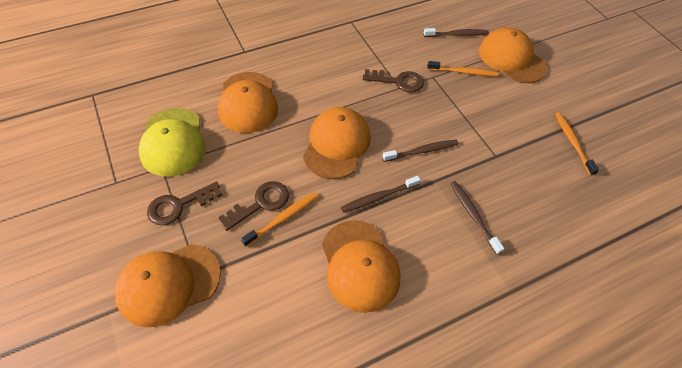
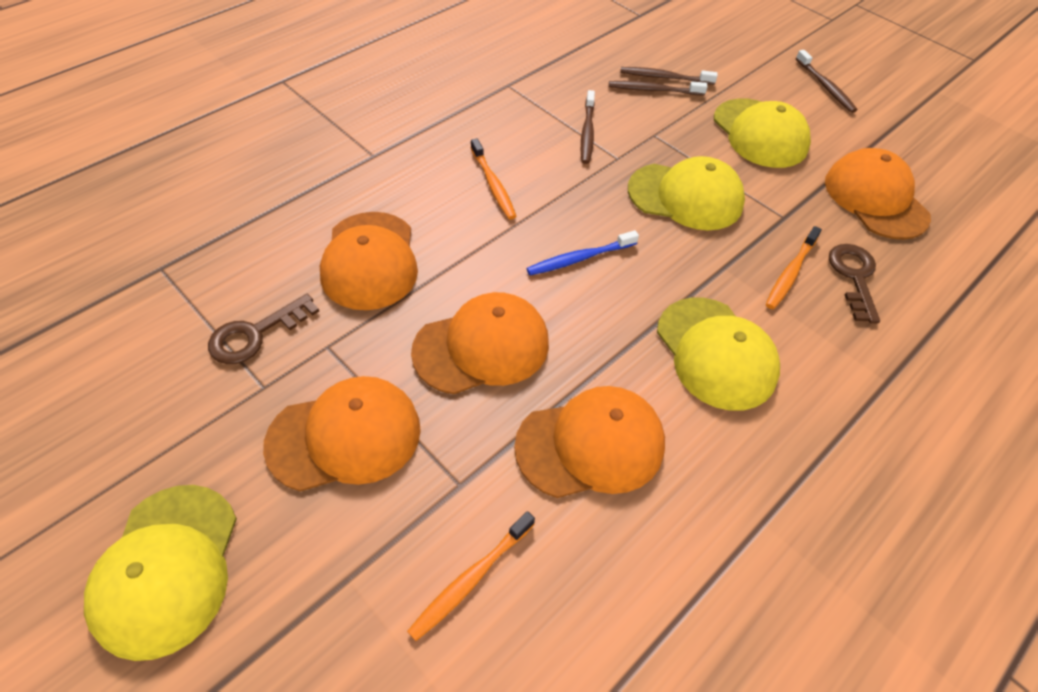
blue toothbrush: 0 -> 1
brown key: 3 -> 2
yellow cap: 1 -> 4

